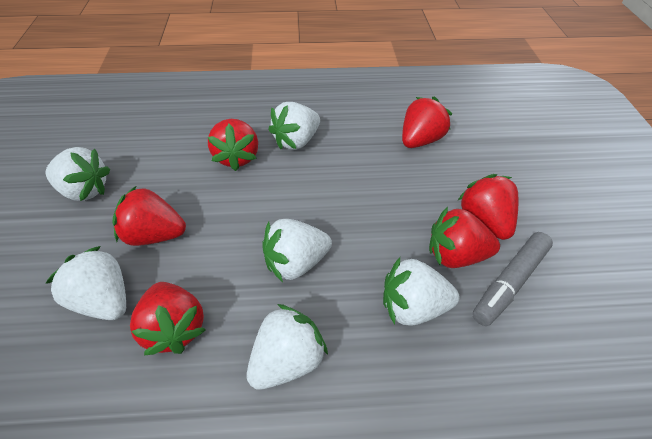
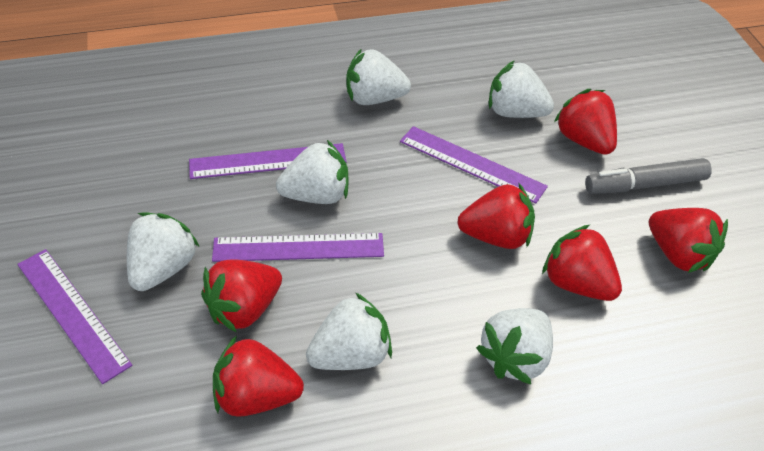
purple ruler: 0 -> 4

